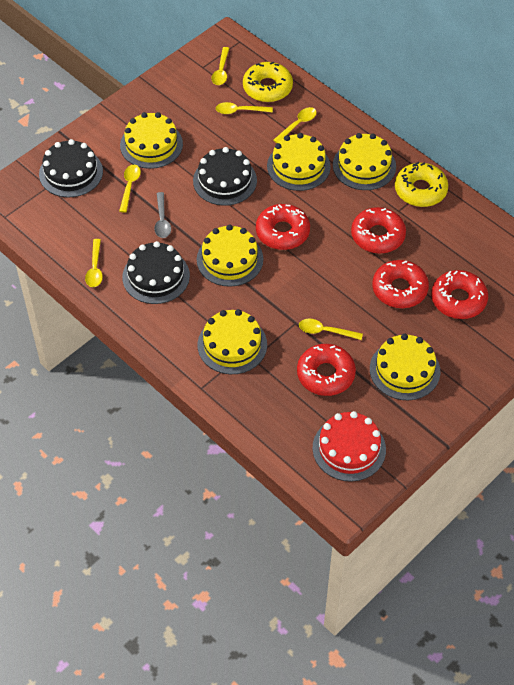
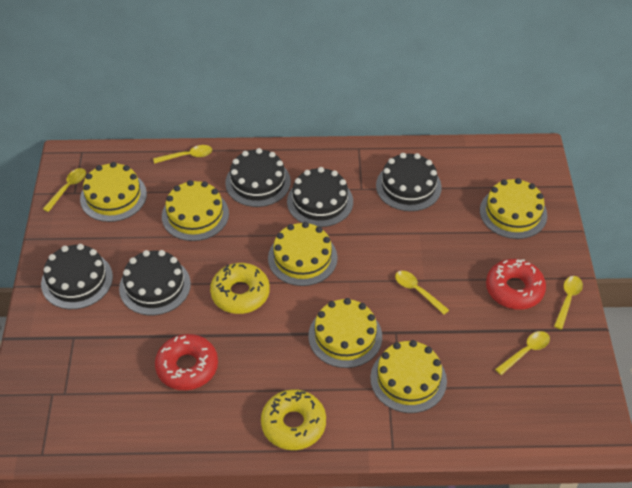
black cake: 3 -> 5
grey spoon: 1 -> 0
red cake: 1 -> 0
red donut: 5 -> 2
yellow spoon: 6 -> 5

